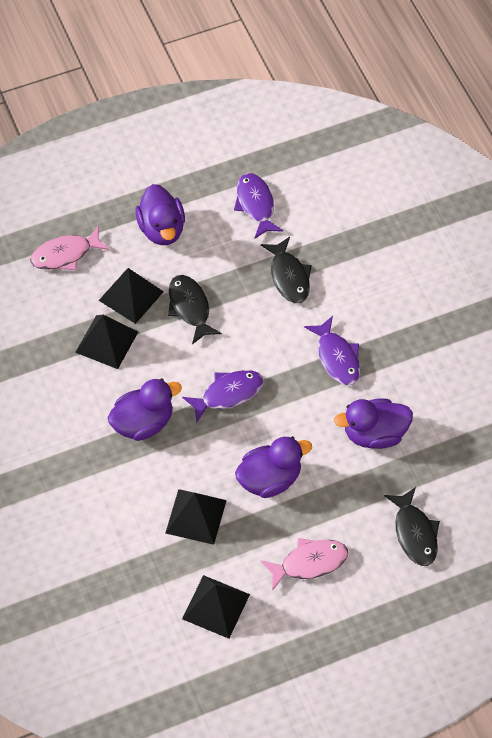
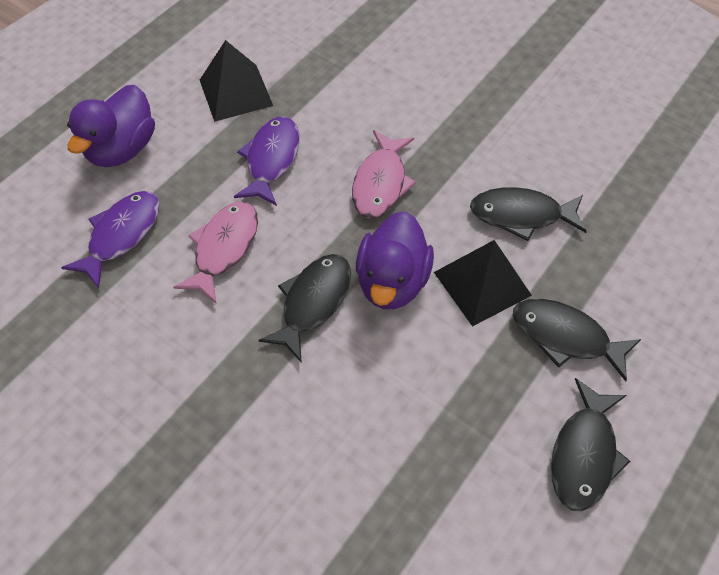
black fish: 3 -> 4
black pyramid: 4 -> 2
purple duck: 4 -> 2
purple fish: 3 -> 2

